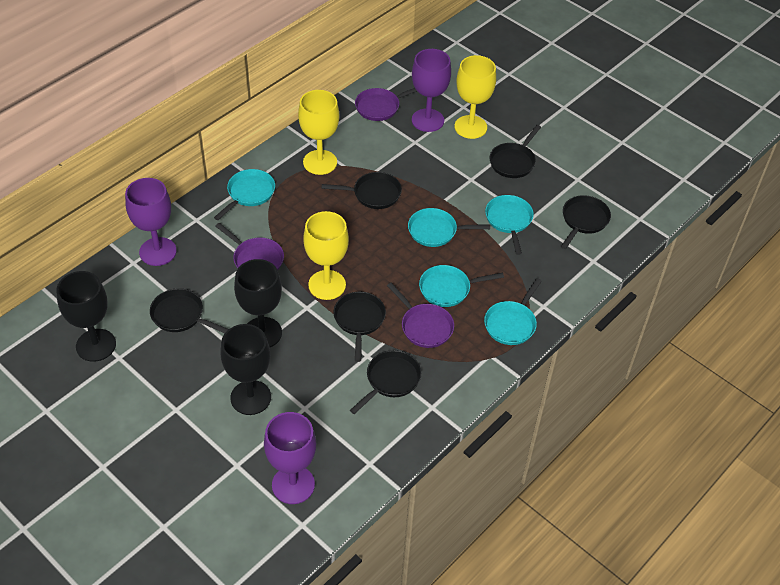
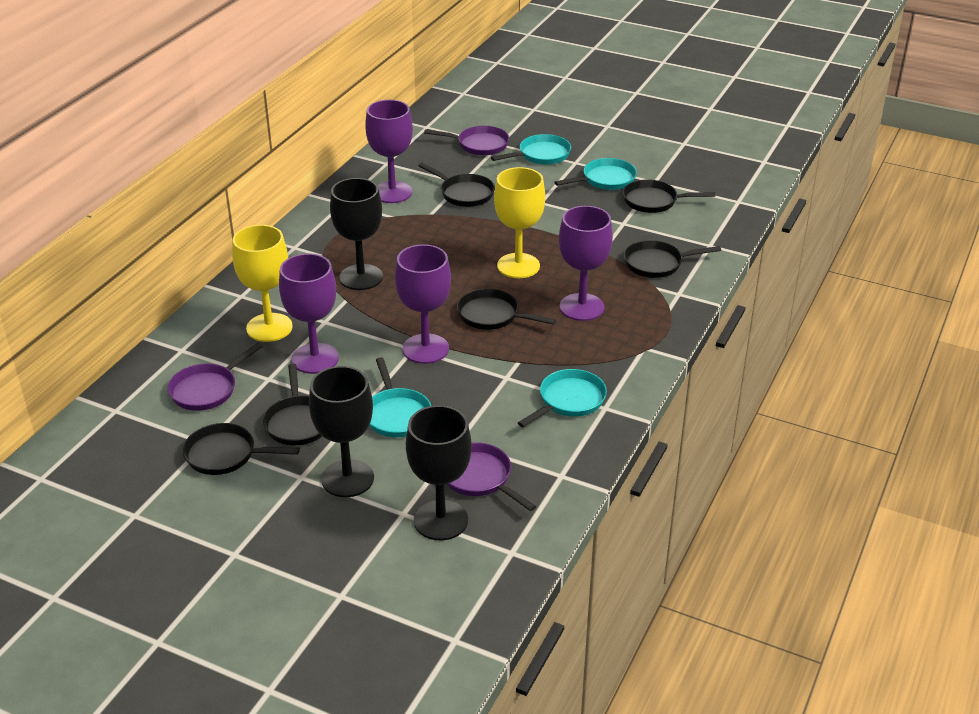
purple goblet: 3 -> 4
turquoise pan: 5 -> 4
yellow goblet: 3 -> 2

